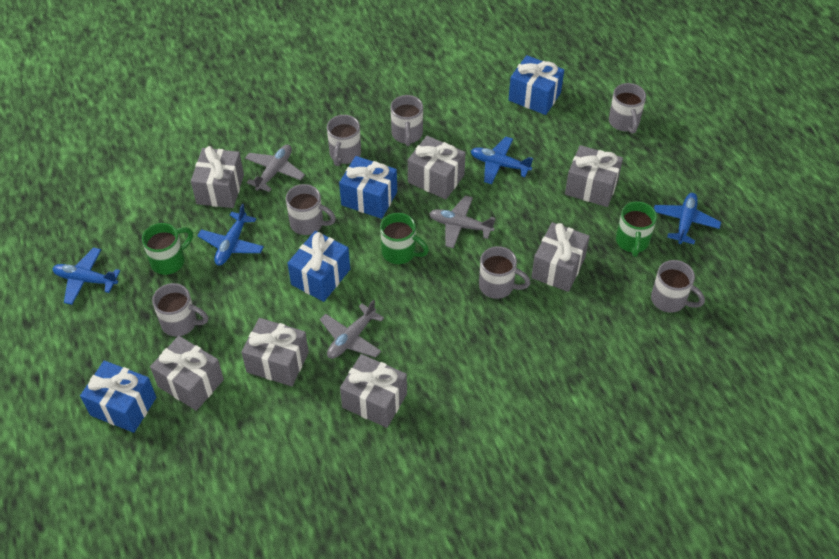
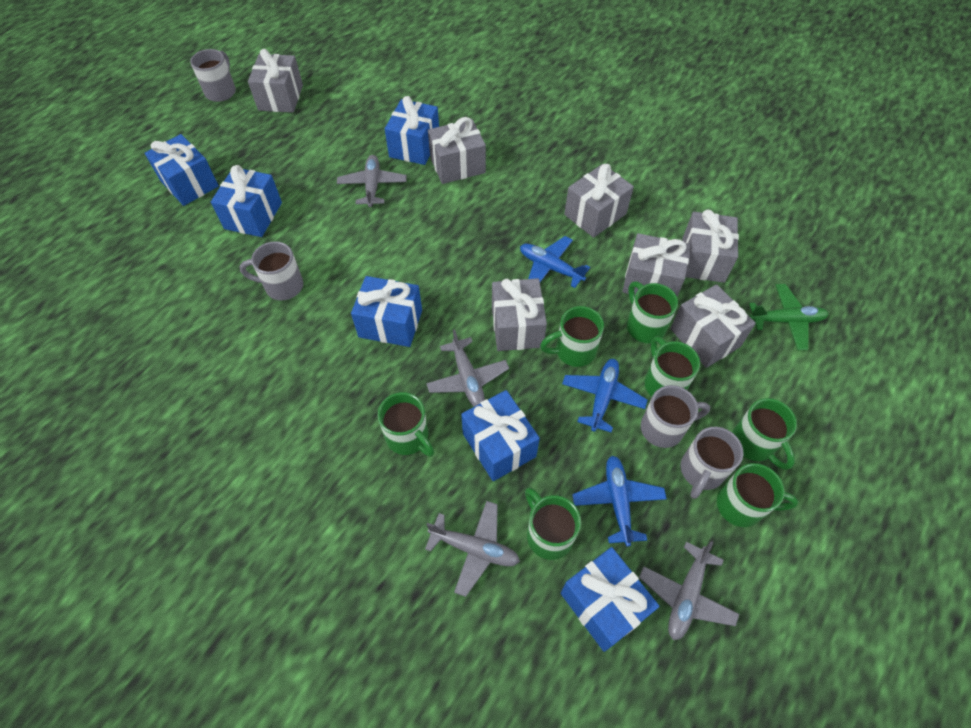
blue gift: 4 -> 6
blue plane: 4 -> 3
green mug: 3 -> 7
green plane: 0 -> 1
grey mug: 7 -> 4
grey plane: 3 -> 4

